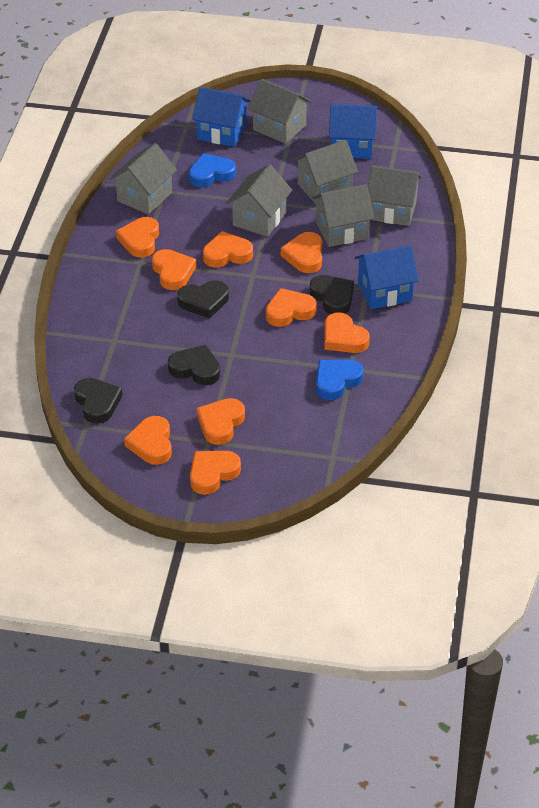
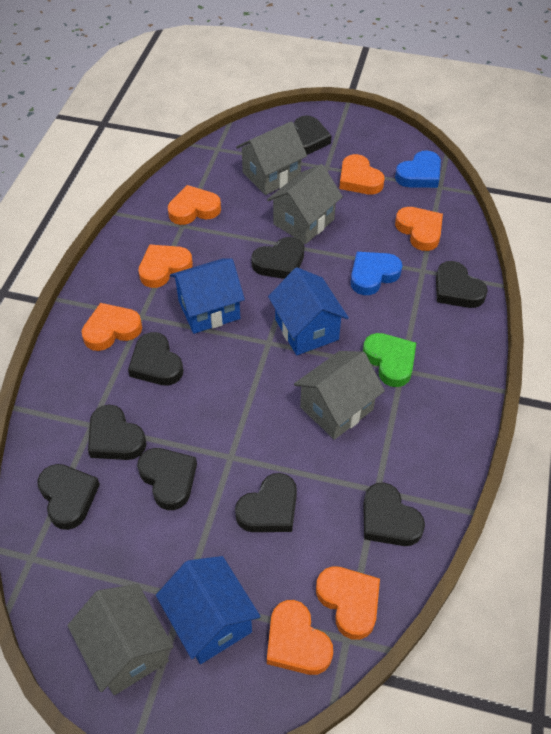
black heart: 4 -> 9
green heart: 0 -> 1
grey house: 6 -> 4
orange heart: 9 -> 7

